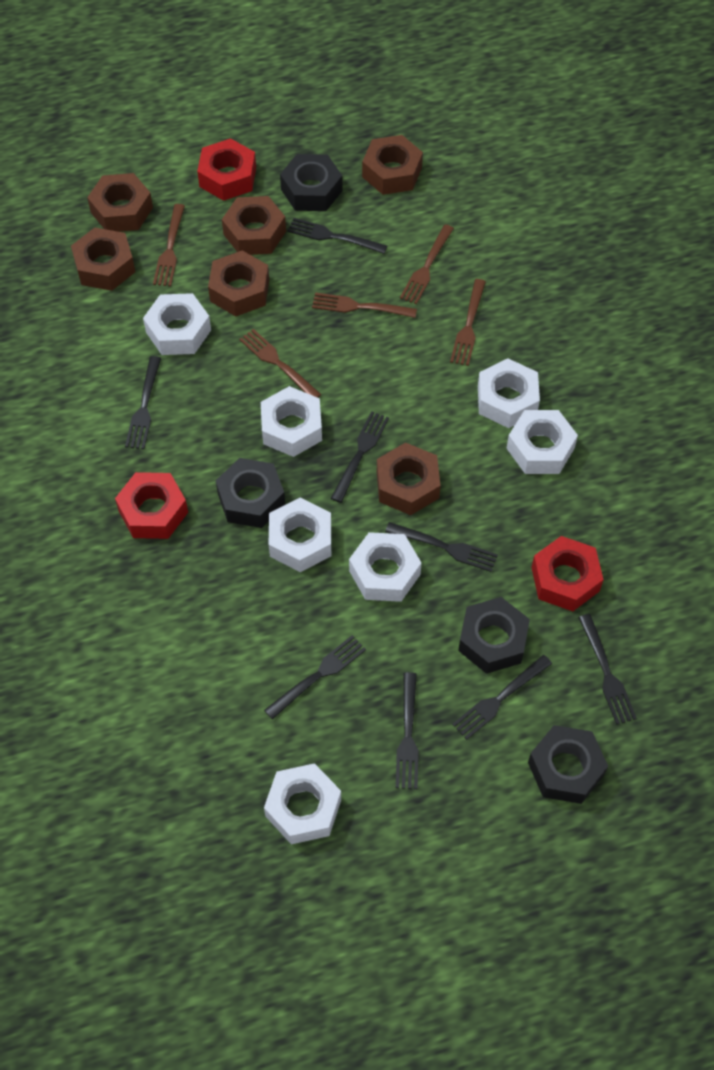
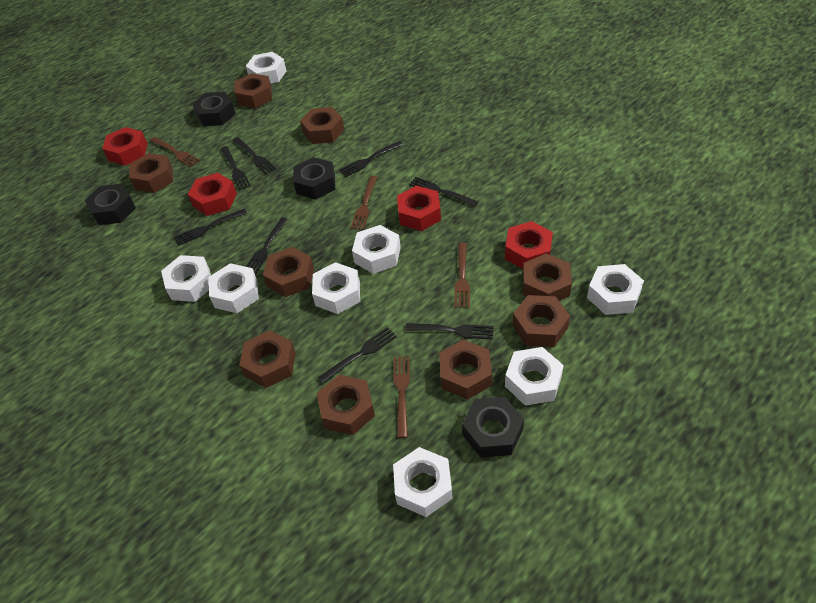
brown fork: 5 -> 4
brown nut: 6 -> 9
red nut: 3 -> 4
white nut: 7 -> 8

